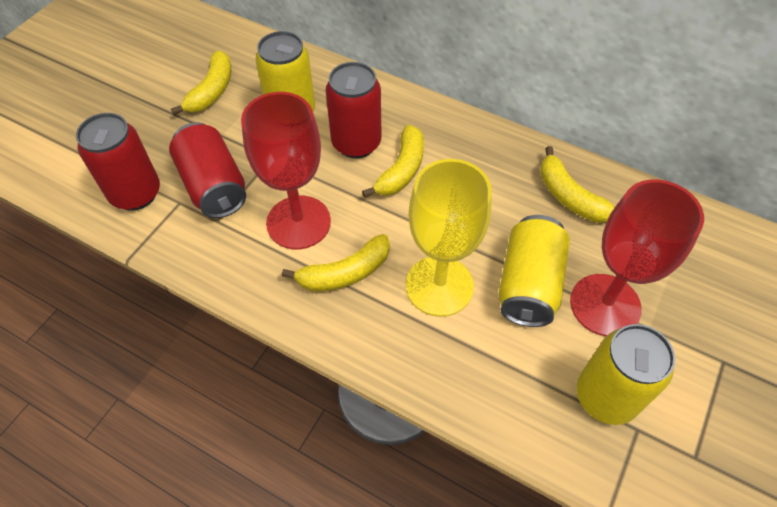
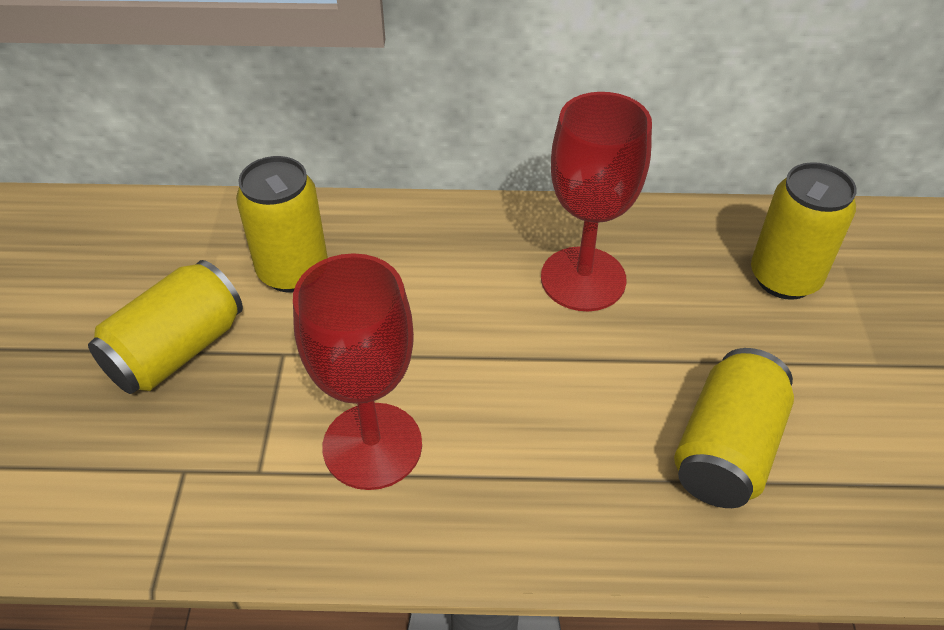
red can: 3 -> 0
yellow banana: 4 -> 0
yellow can: 3 -> 4
yellow goblet: 1 -> 0

